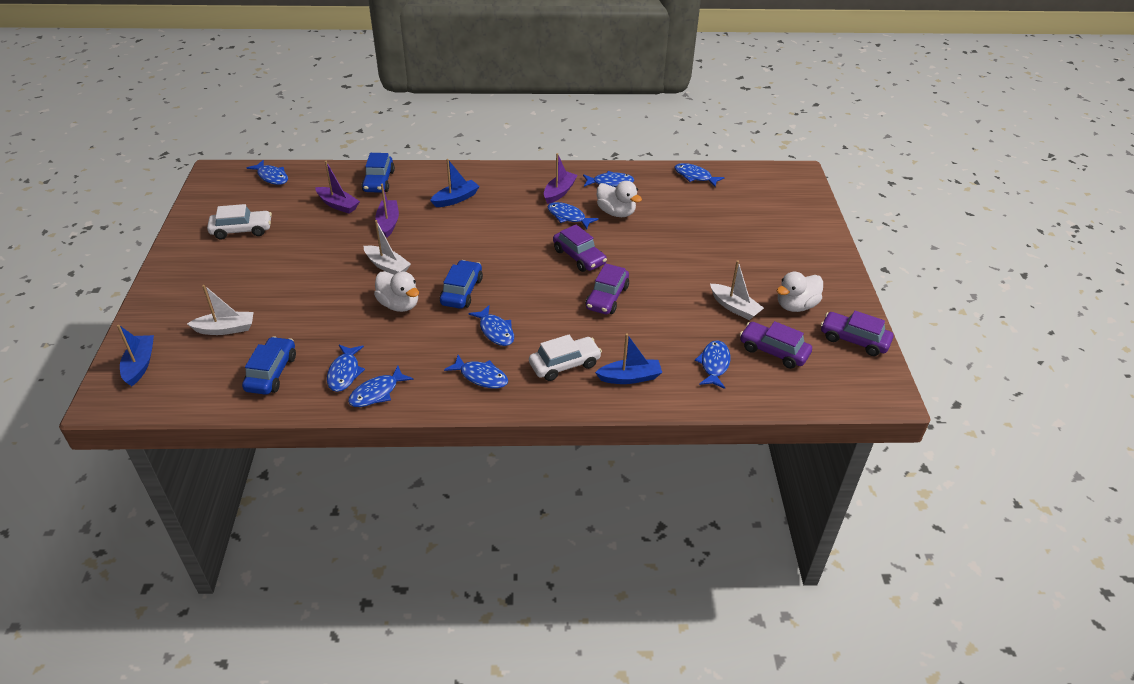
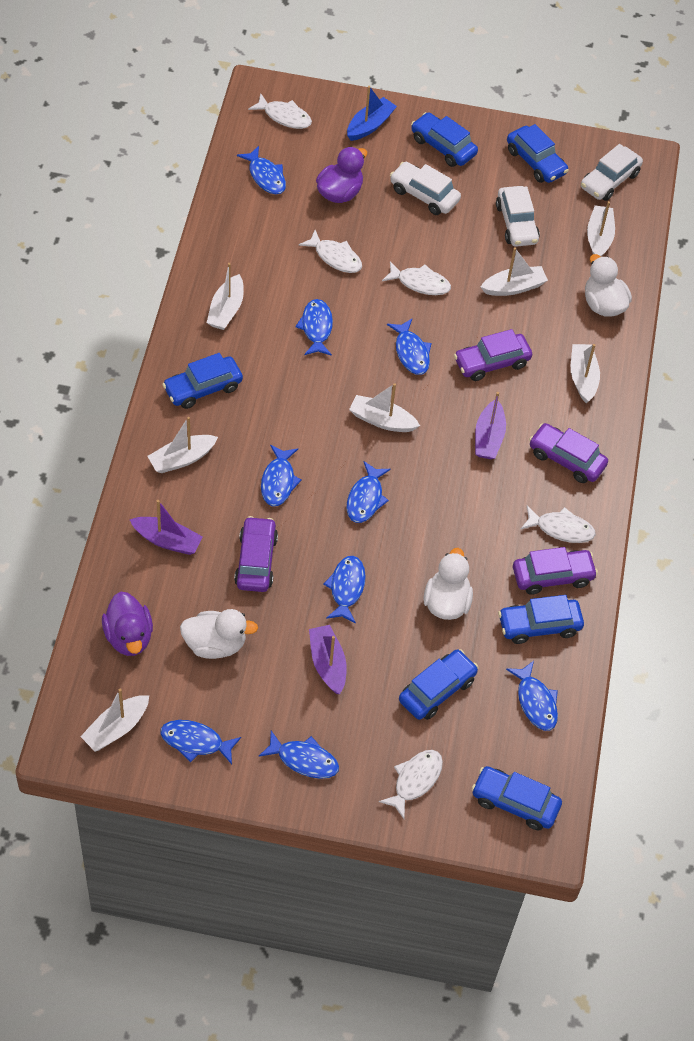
blue boat: 3 -> 1
blue car: 3 -> 6
purple duck: 0 -> 2
white boat: 3 -> 7
white car: 2 -> 3
white fish: 0 -> 5

